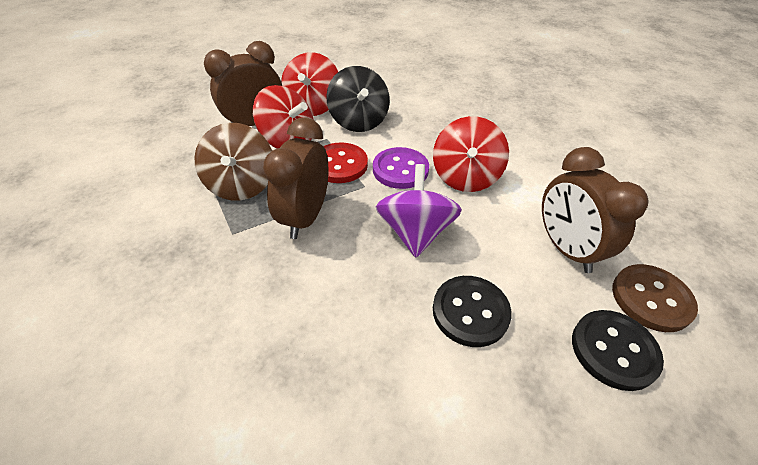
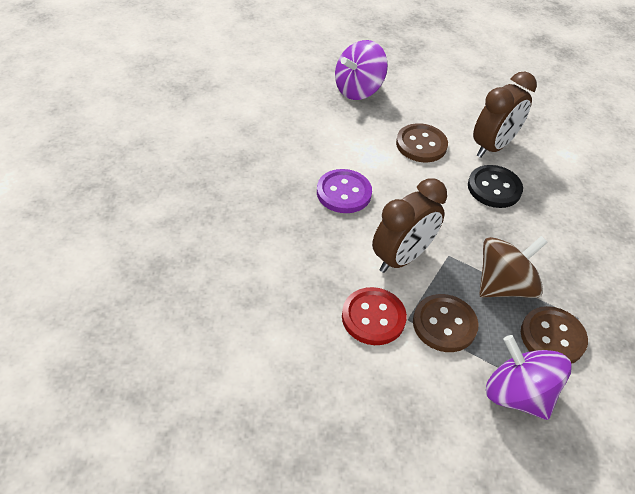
black button: 2 -> 1
black spinning top: 1 -> 0
brown button: 1 -> 3
brown clock: 3 -> 2
purple spinning top: 1 -> 2
red spinning top: 3 -> 0

